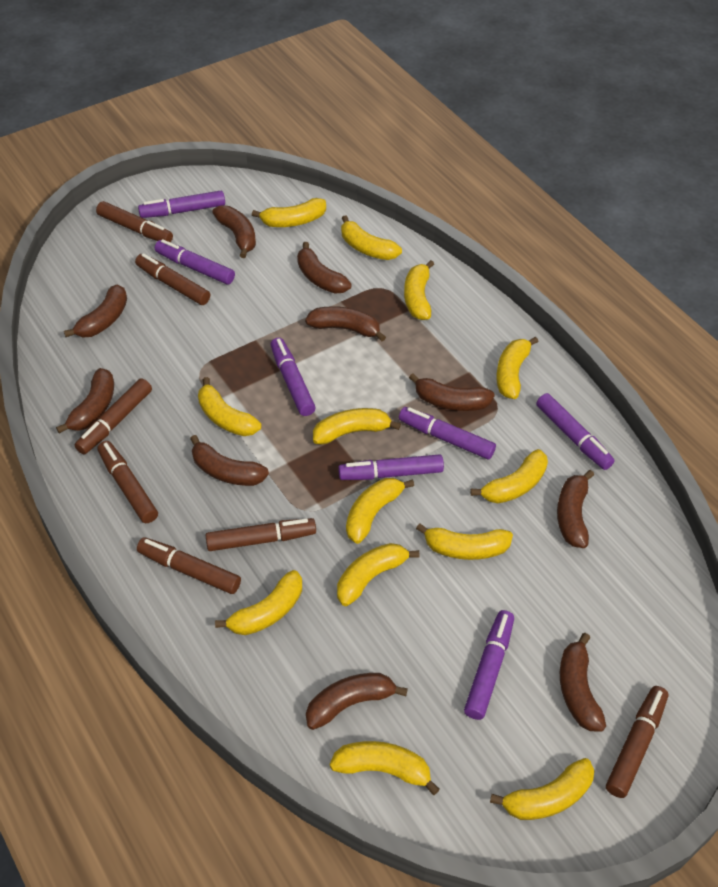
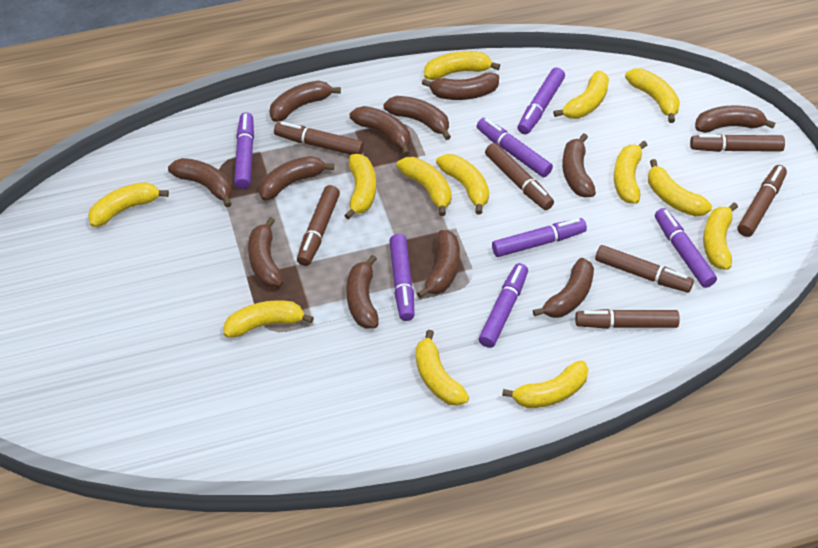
brown banana: 10 -> 12

